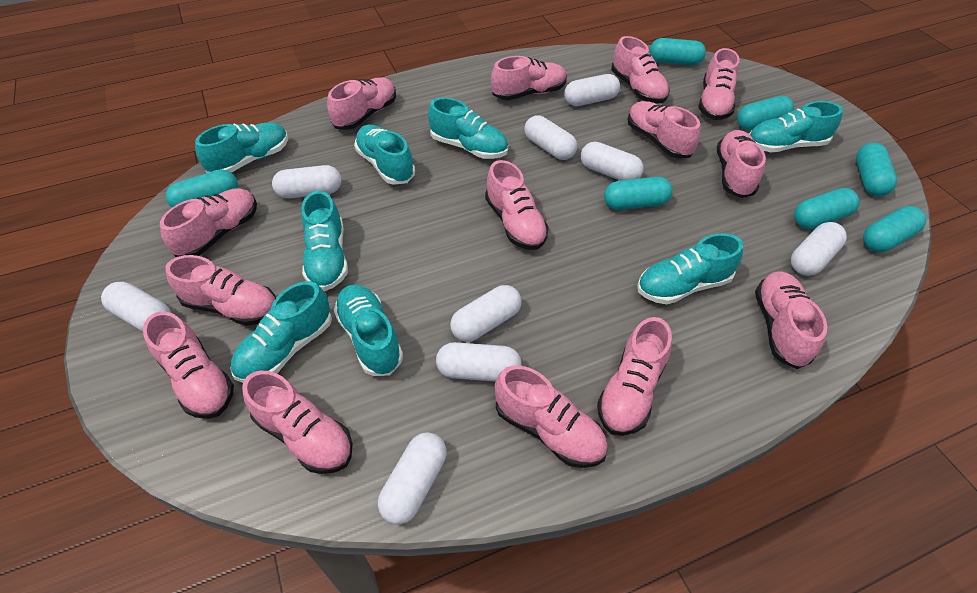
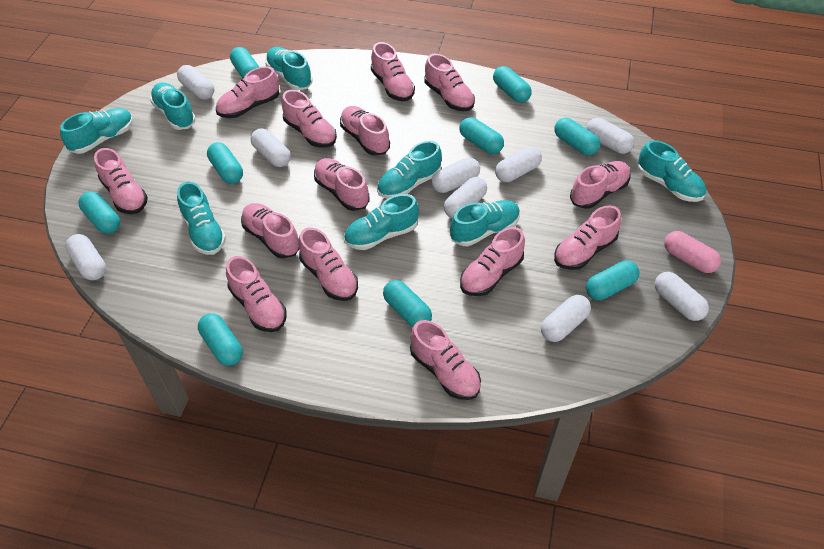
pink capsule: 0 -> 1
turquoise capsule: 7 -> 9

